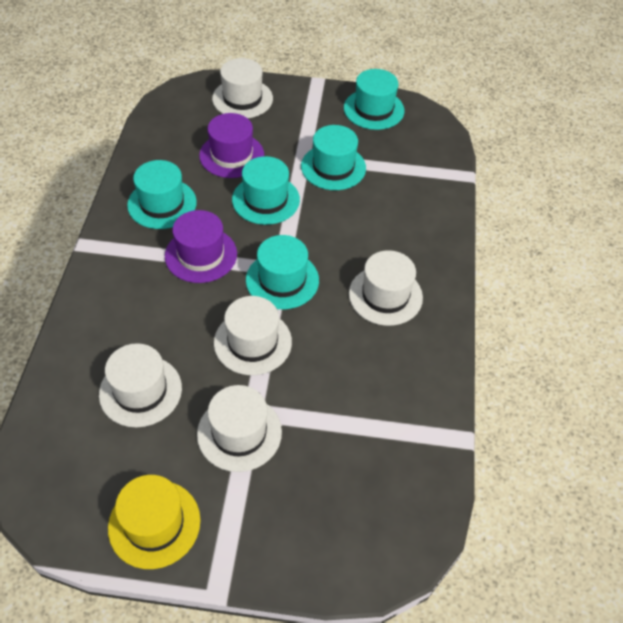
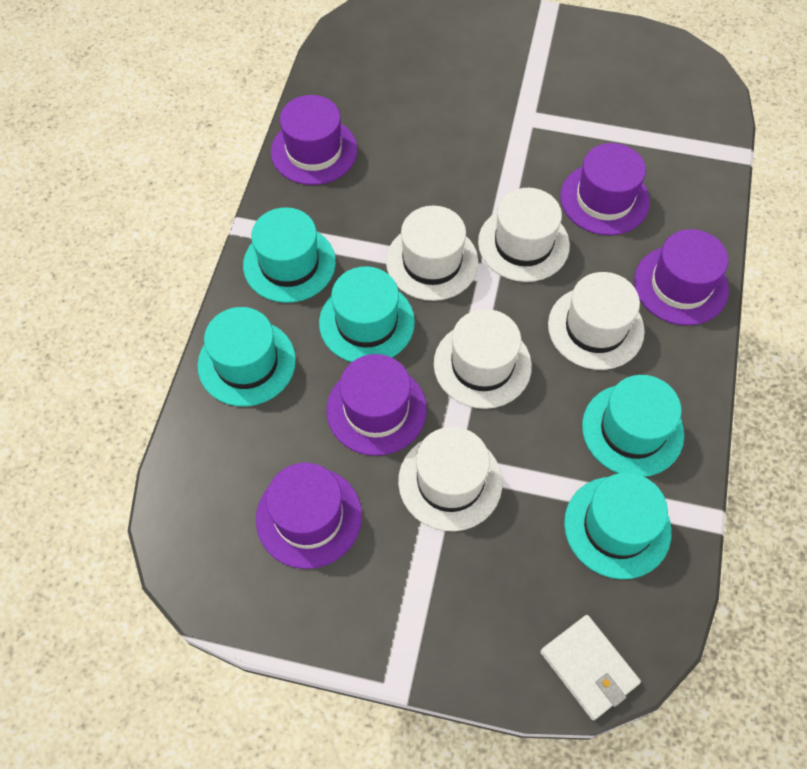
purple hat: 2 -> 5
white wallet: 0 -> 1
yellow hat: 1 -> 0

